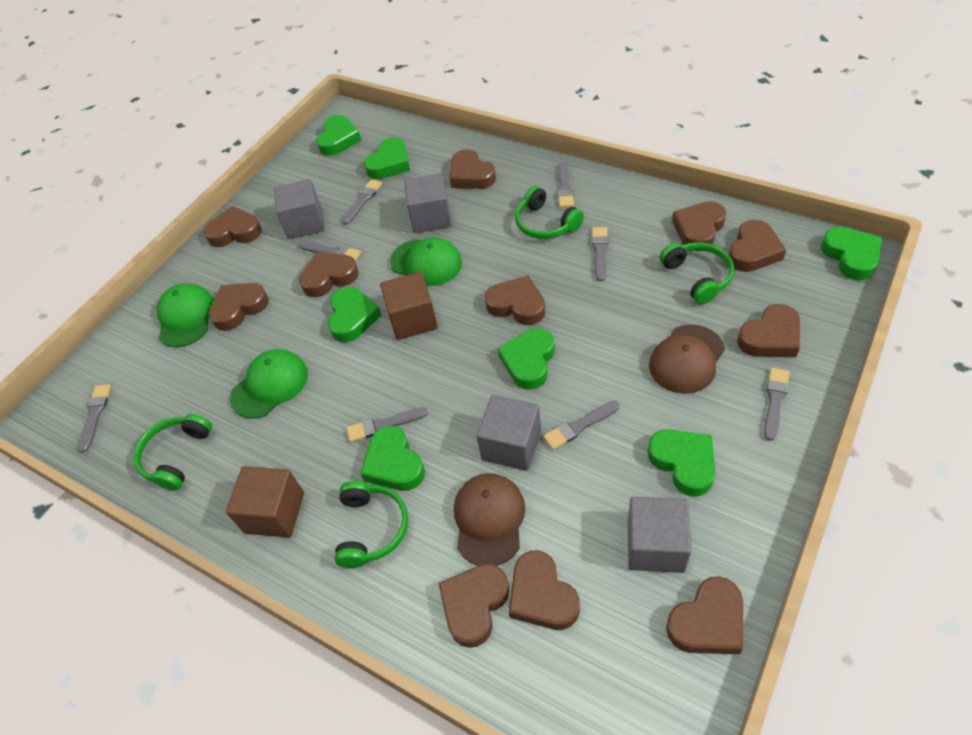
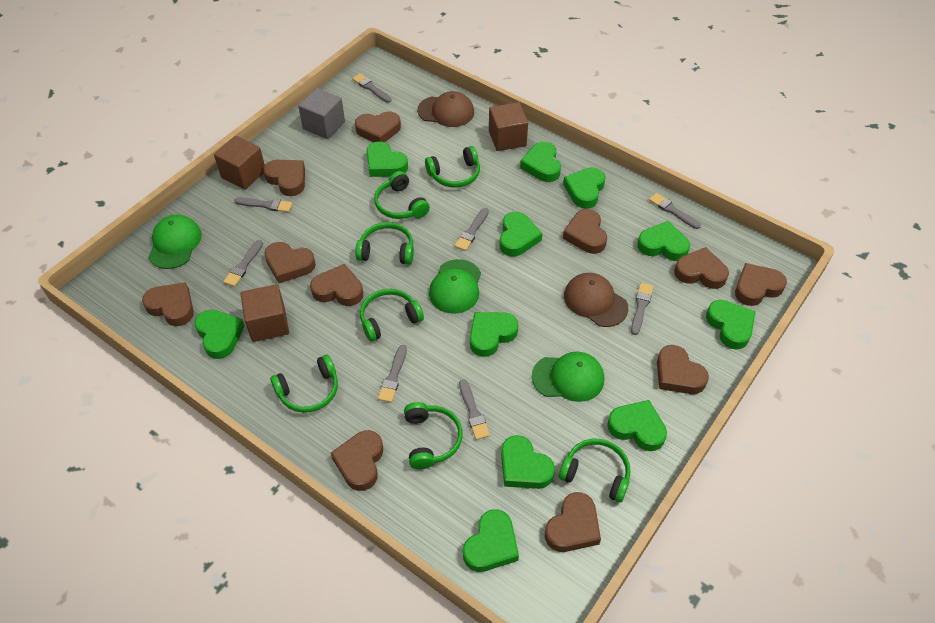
brown cube: 2 -> 3
green headphones: 4 -> 7
green heart: 7 -> 11
grey cube: 4 -> 1

